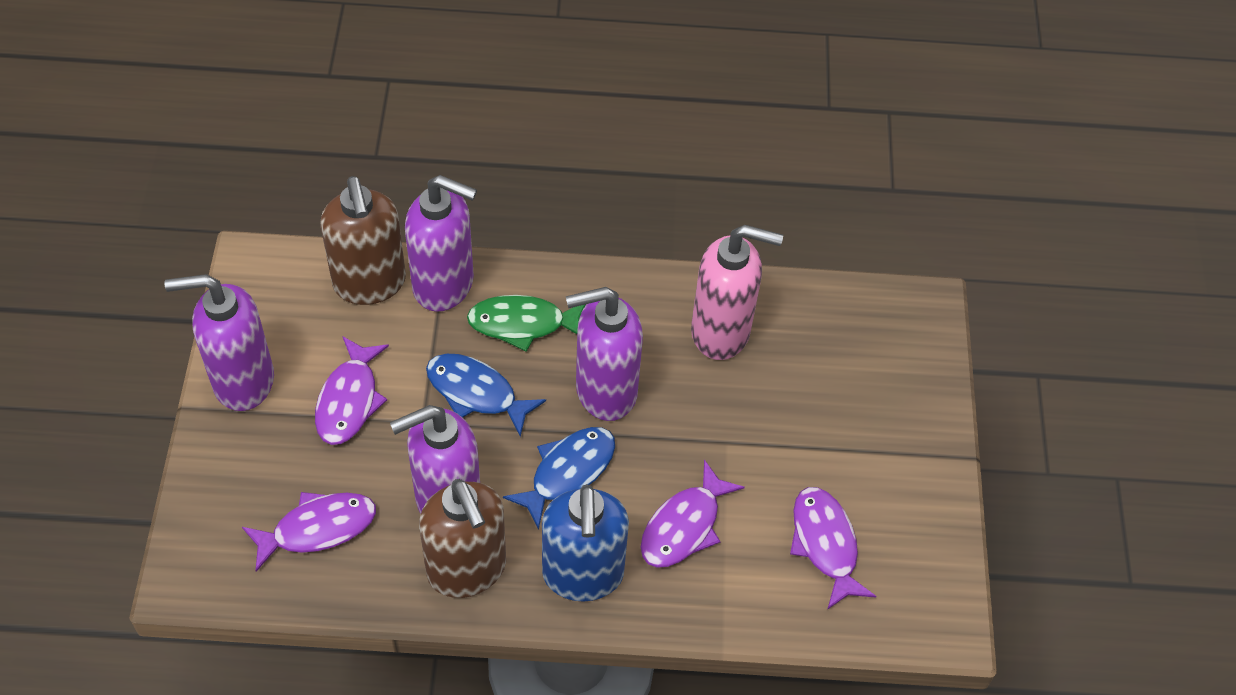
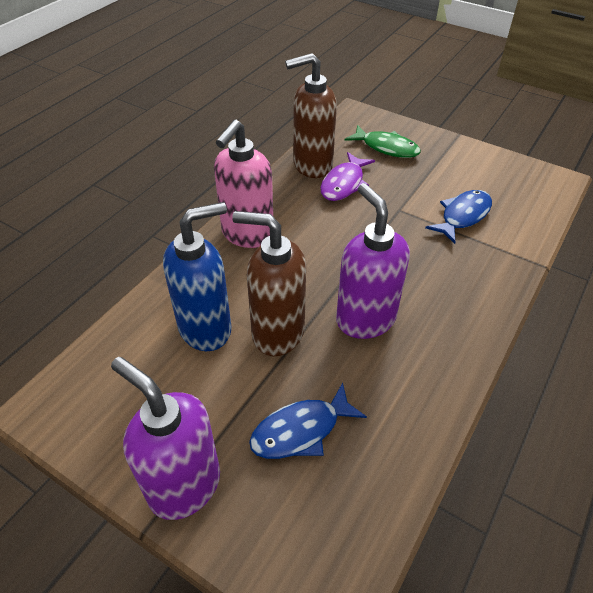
purple fish: 4 -> 1
purple soap dispenser: 4 -> 2

